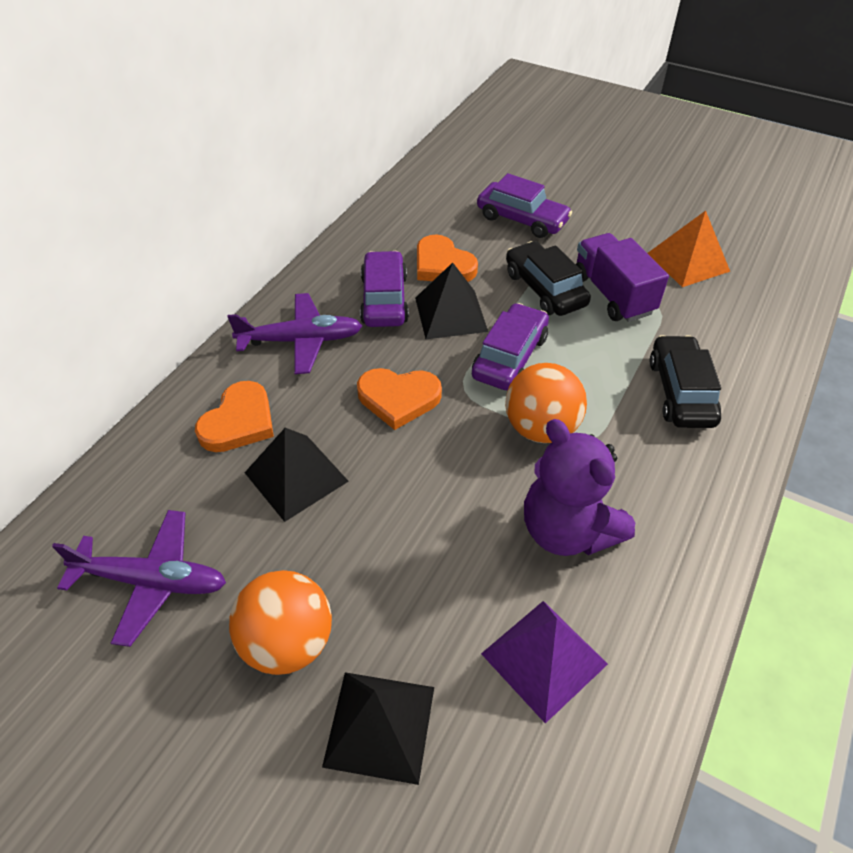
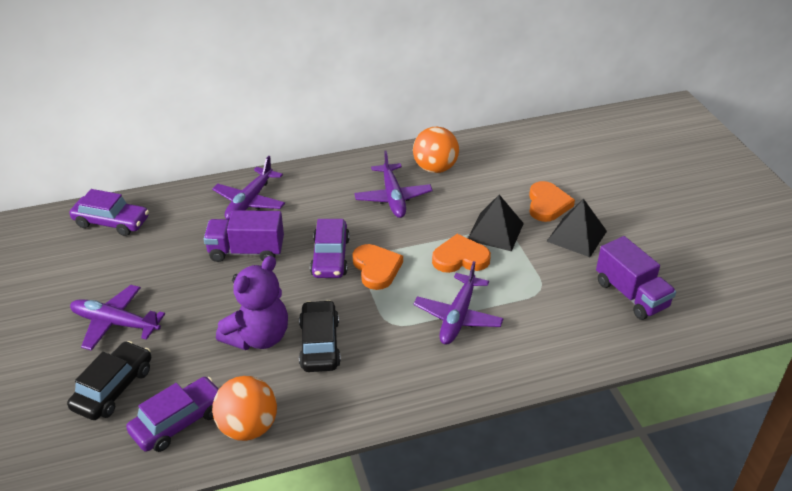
black pyramid: 3 -> 2
orange pyramid: 1 -> 0
purple plane: 2 -> 4
purple pyramid: 1 -> 0
purple truck: 1 -> 2

